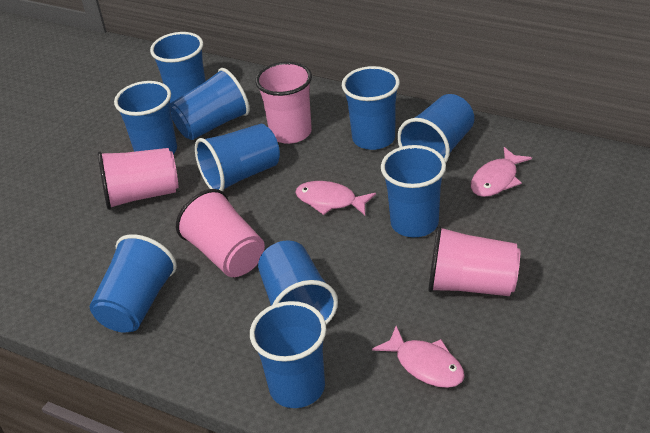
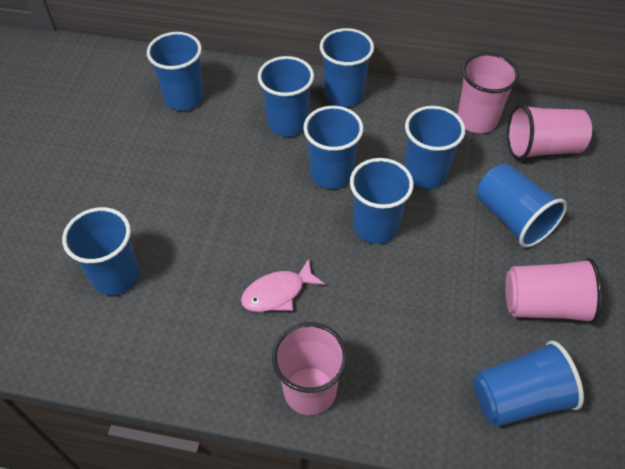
blue cup: 10 -> 9
pink fish: 3 -> 1

